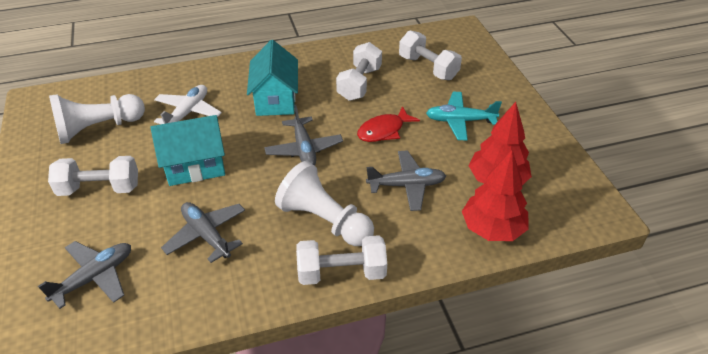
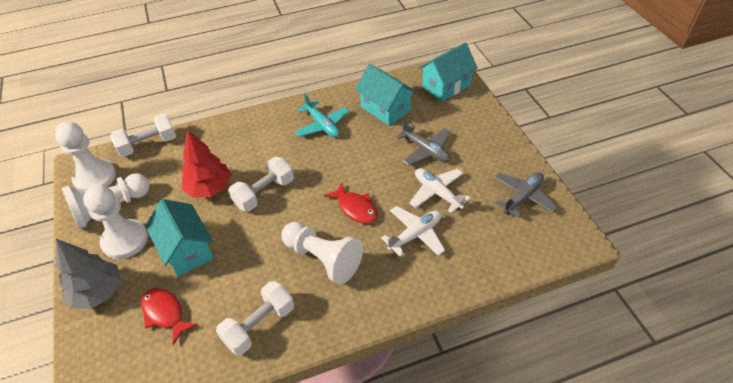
grey plane: 4 -> 2
grey tree: 0 -> 1
red fish: 1 -> 2
red tree: 2 -> 1
turquoise house: 2 -> 3
white dumbbell: 4 -> 3
white pawn: 2 -> 4
white plane: 1 -> 2

